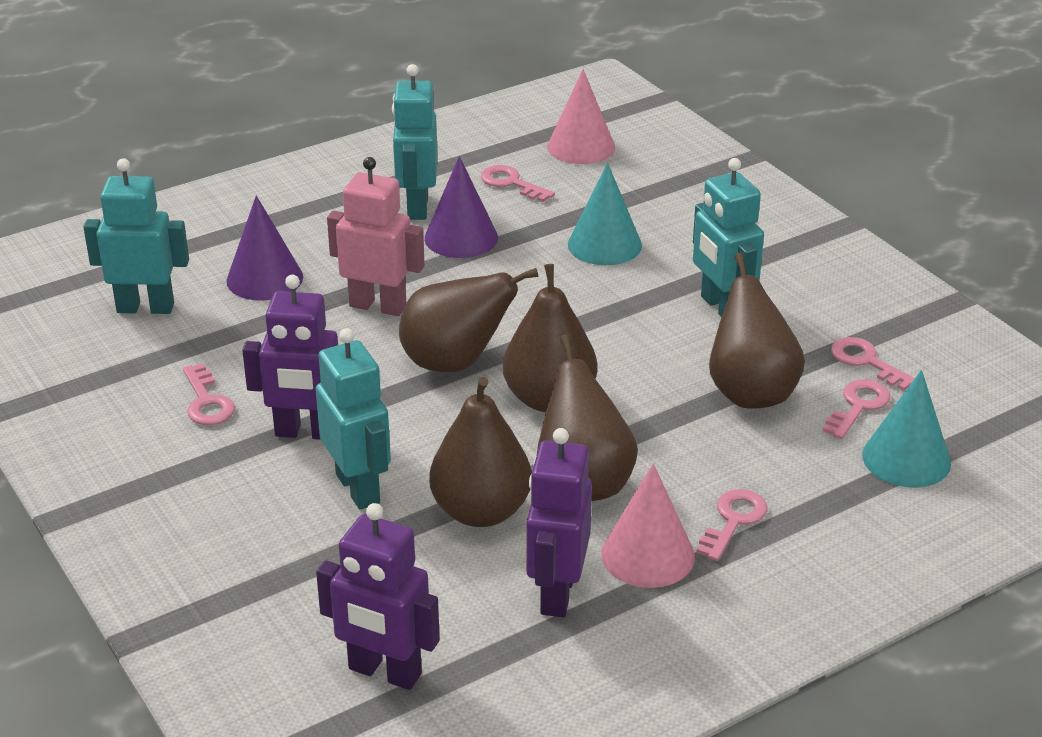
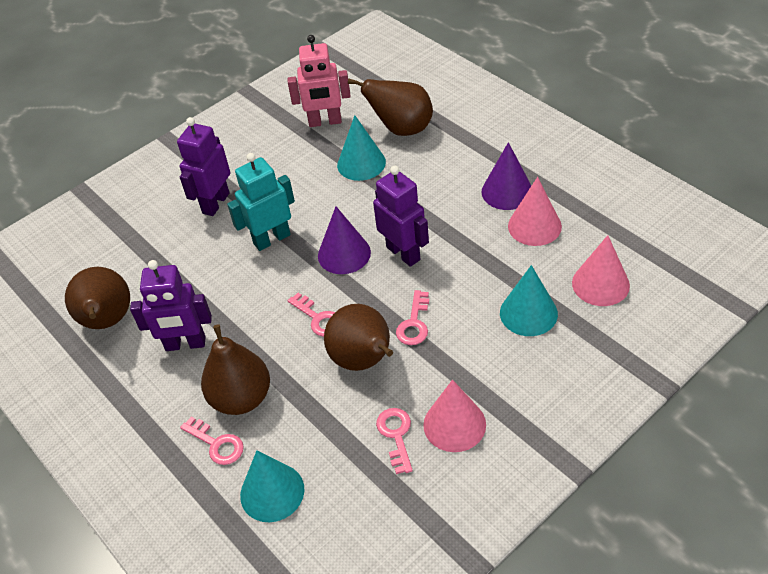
brown pear: 5 -> 4
pink cone: 2 -> 3
pink key: 5 -> 4
turquoise cone: 2 -> 3
turquoise robot: 4 -> 1

